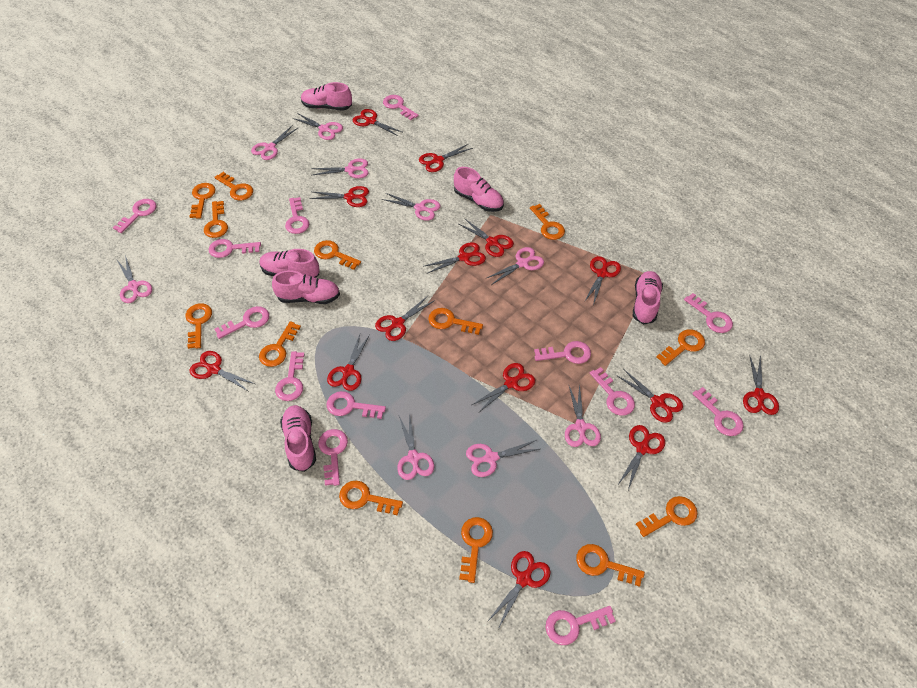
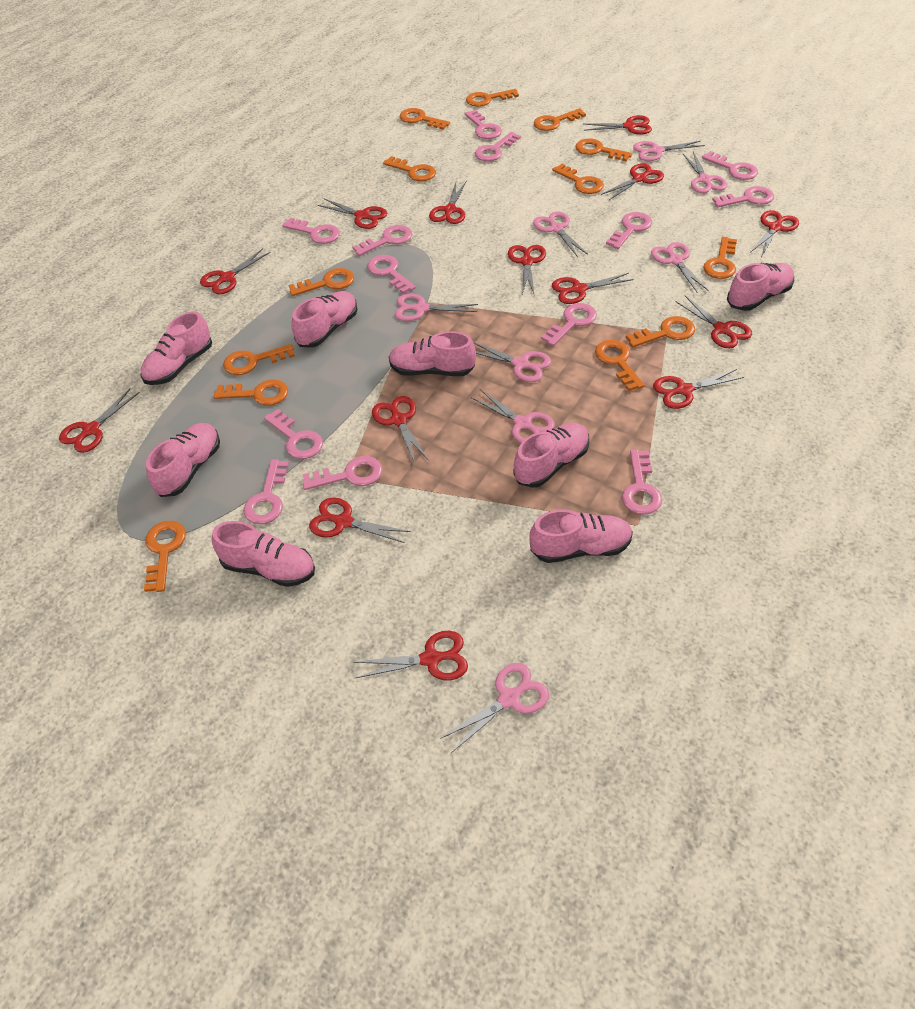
pink scissors: 9 -> 8
pink shoe: 6 -> 8

